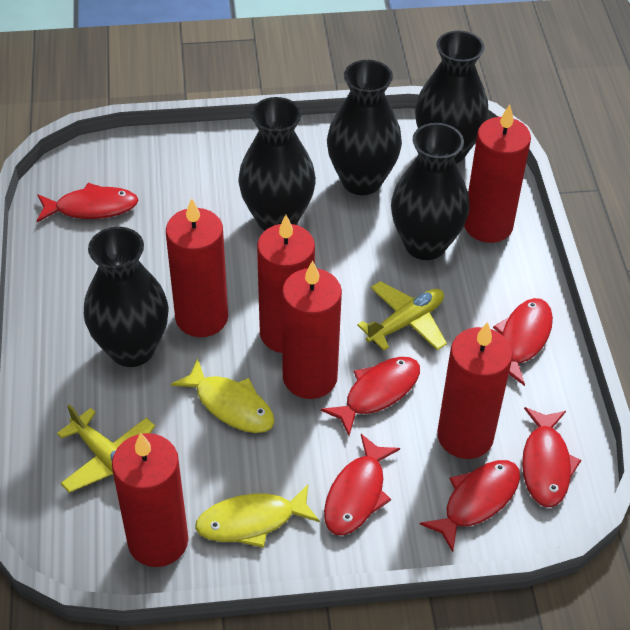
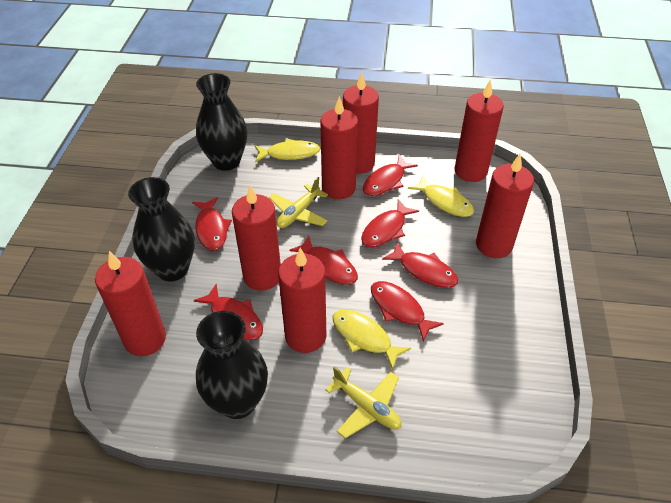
black vase: 5 -> 3
red candle: 6 -> 7
red fish: 6 -> 7
yellow fish: 2 -> 3

